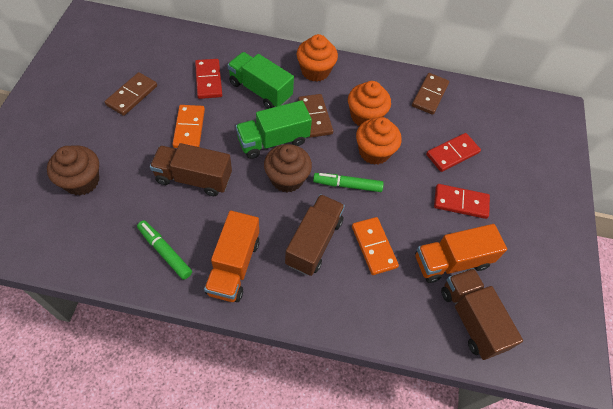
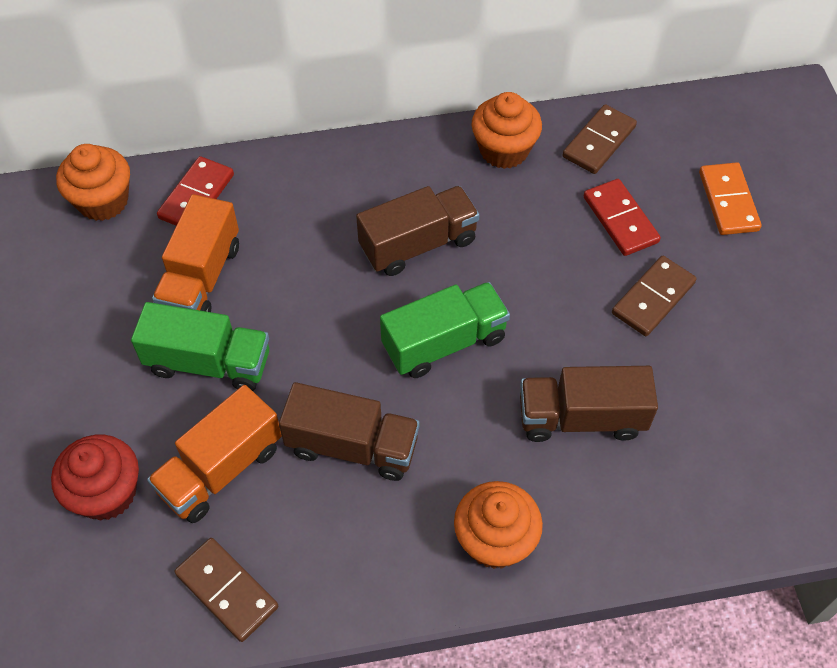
brown cupcake: 2 -> 0
green marker: 2 -> 0
orange domino: 2 -> 1
red cupcake: 0 -> 1
red domino: 3 -> 2

